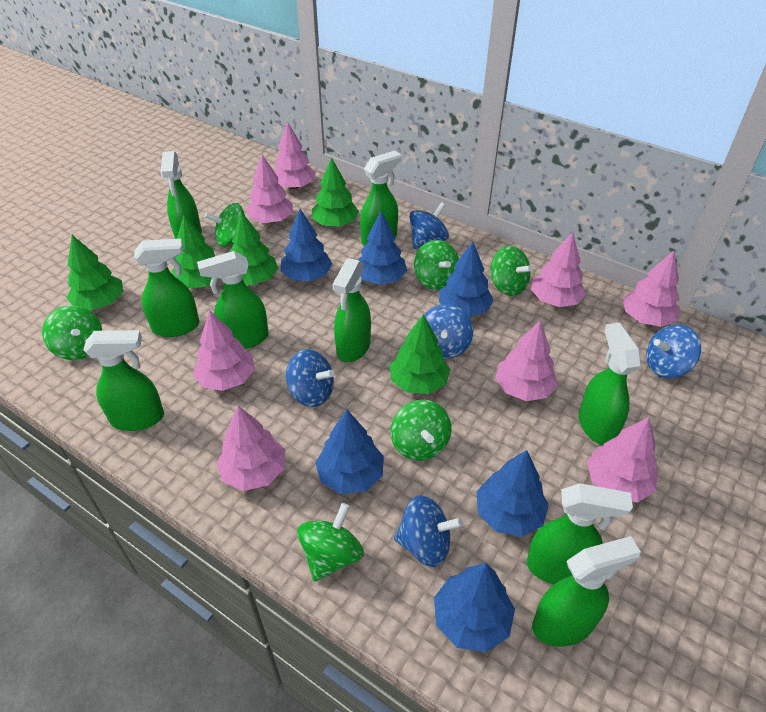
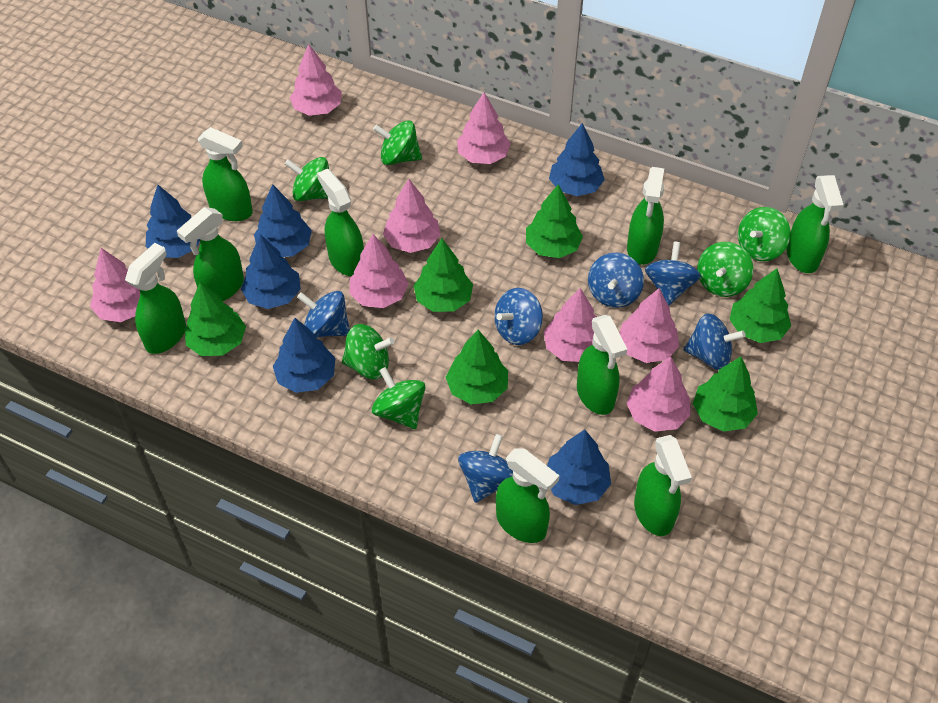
blue spinning top: 5 -> 6
green tree: 5 -> 6

